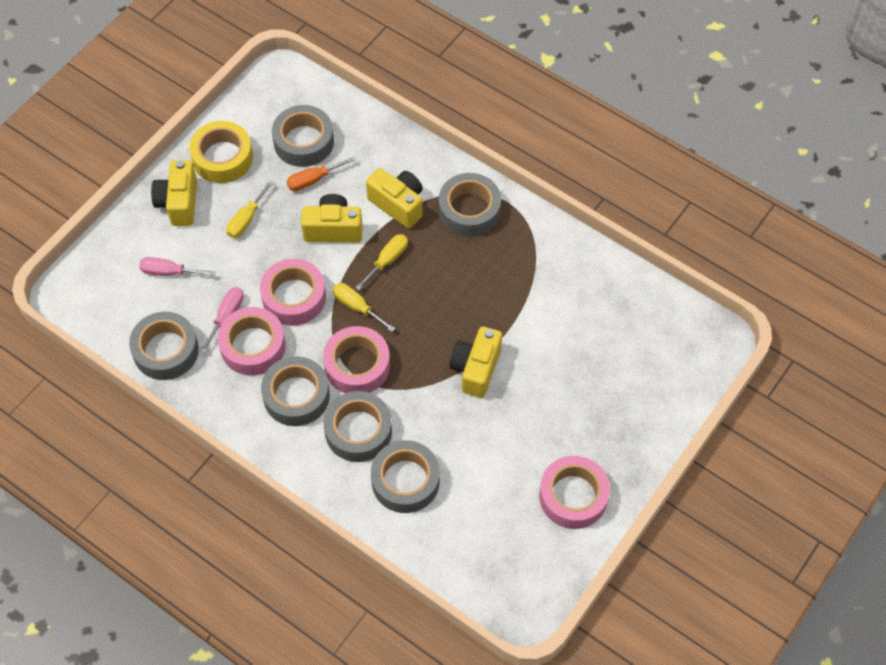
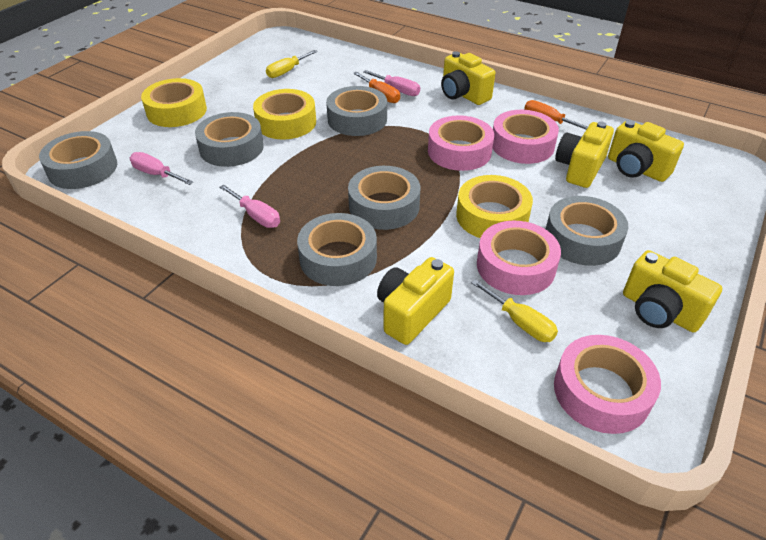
orange screwdriver: 1 -> 2
pink screwdriver: 2 -> 3
yellow camera: 4 -> 5
yellow screwdriver: 3 -> 2
yellow tape: 1 -> 3

